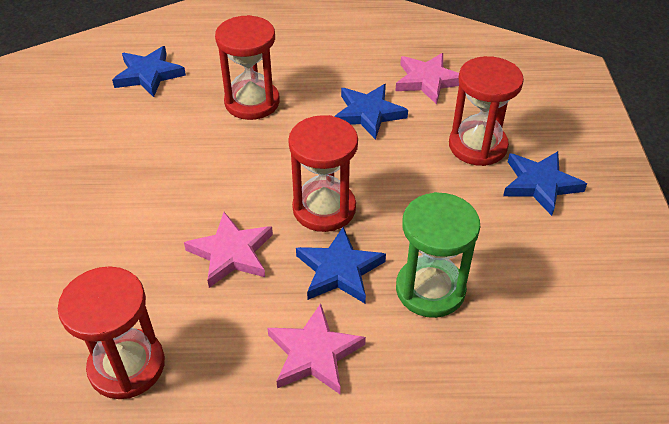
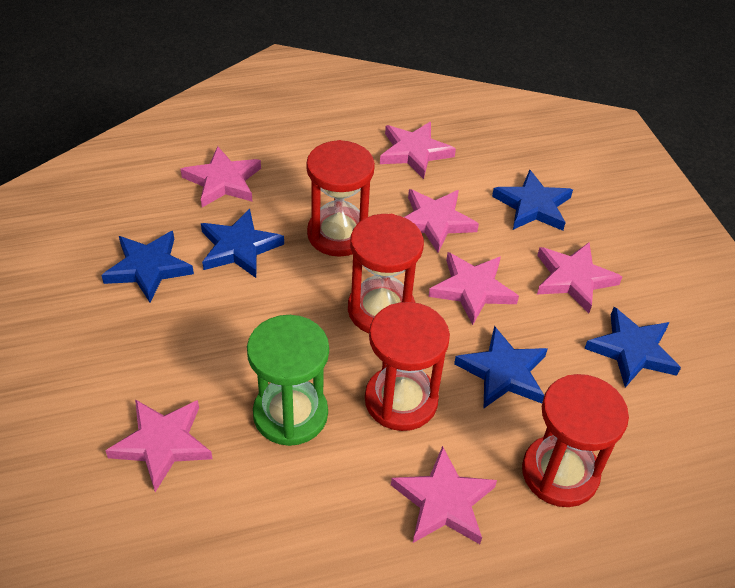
blue star: 4 -> 5
pink star: 3 -> 7

